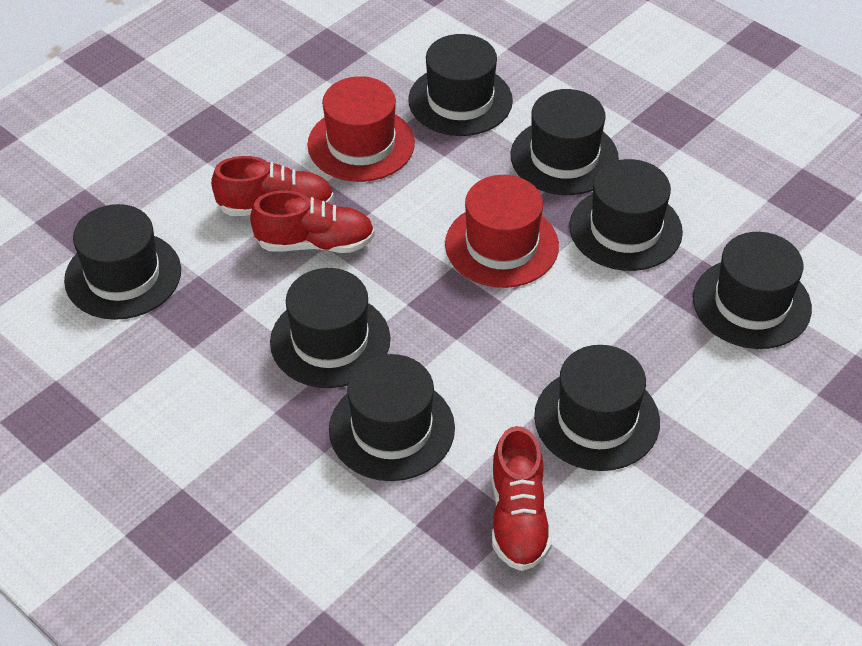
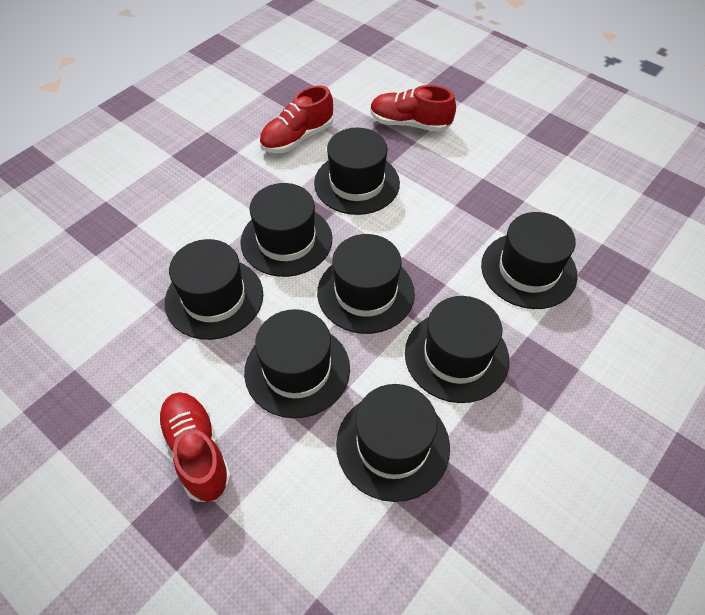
red hat: 2 -> 0

